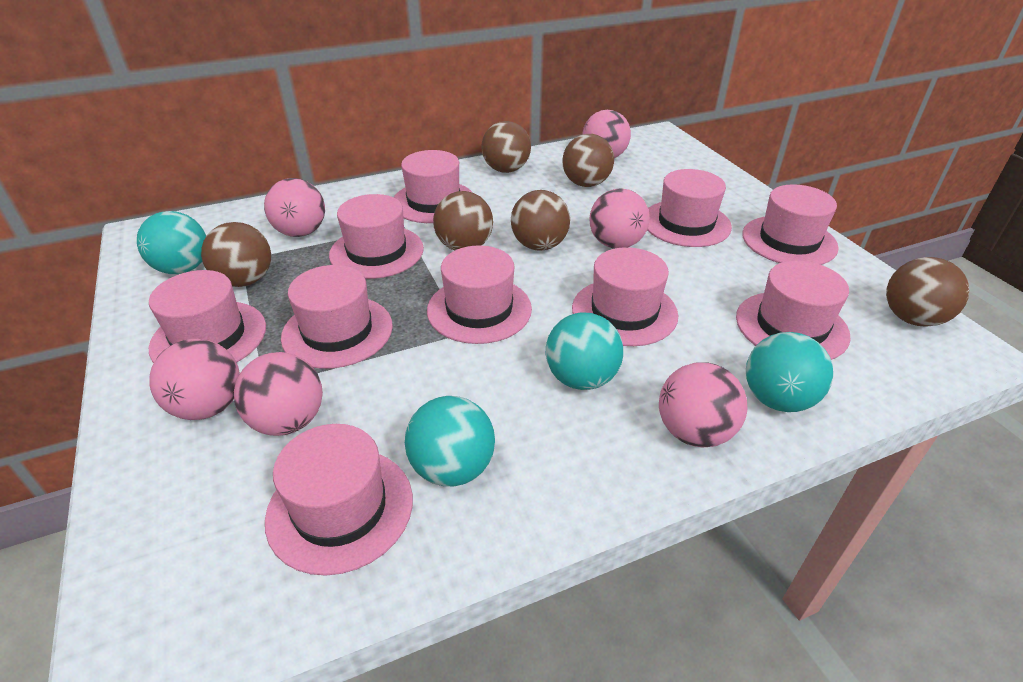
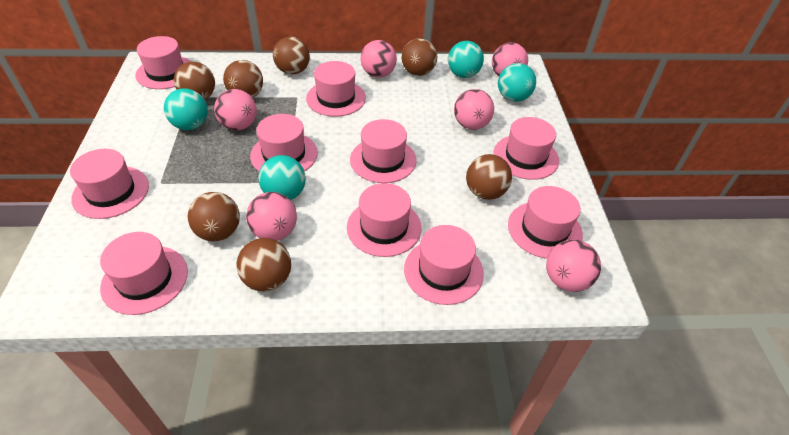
brown ball: 6 -> 7

